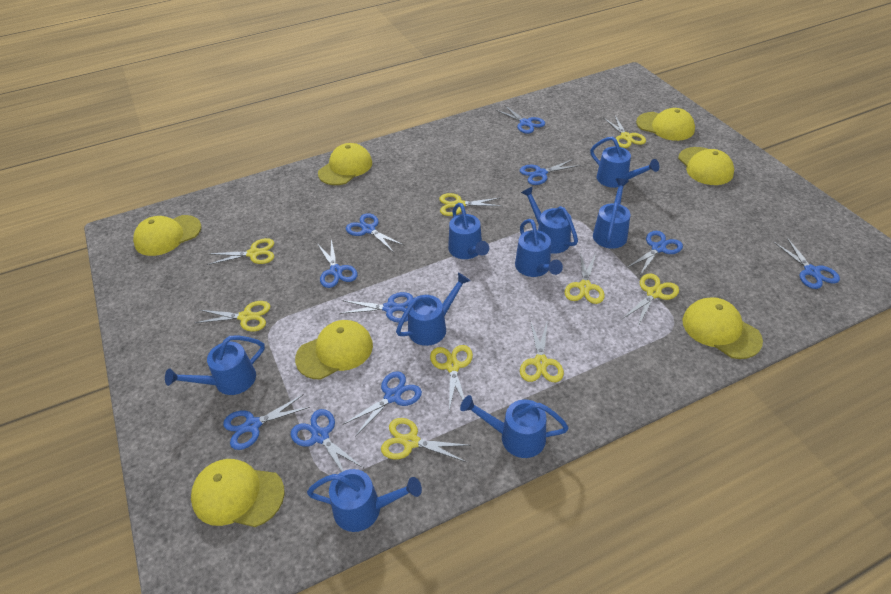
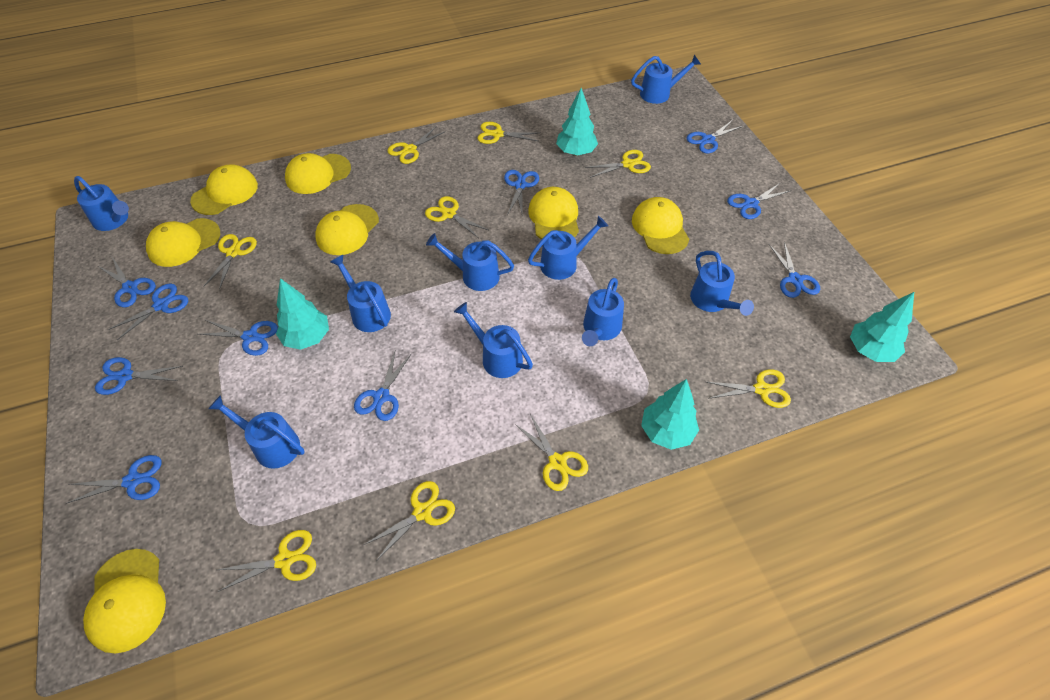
turquoise tree: 0 -> 4

